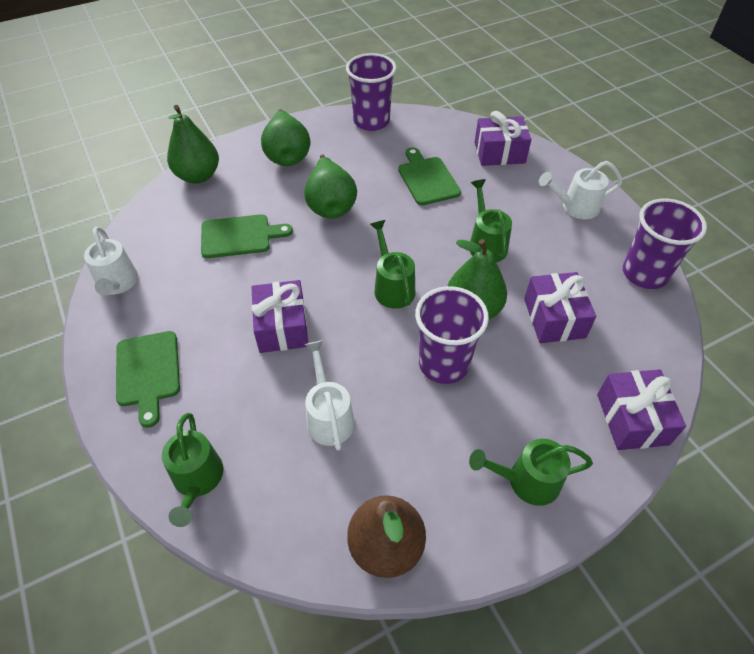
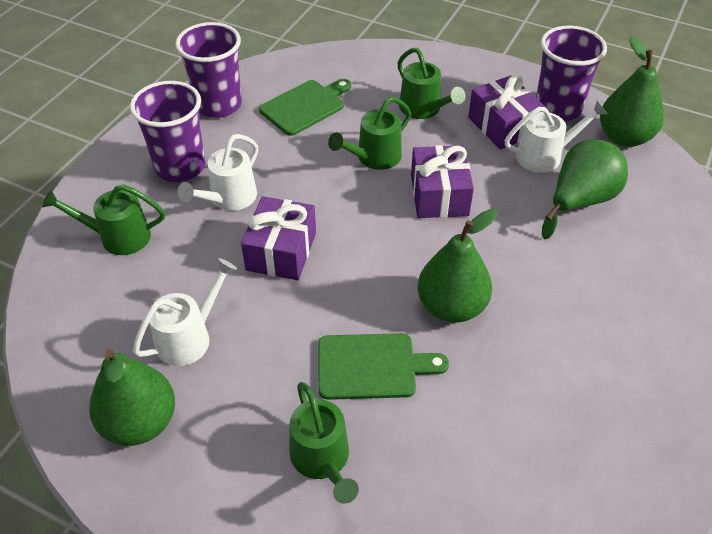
brown pear: 1 -> 0
green cutting board: 3 -> 2
purple gift: 4 -> 3

